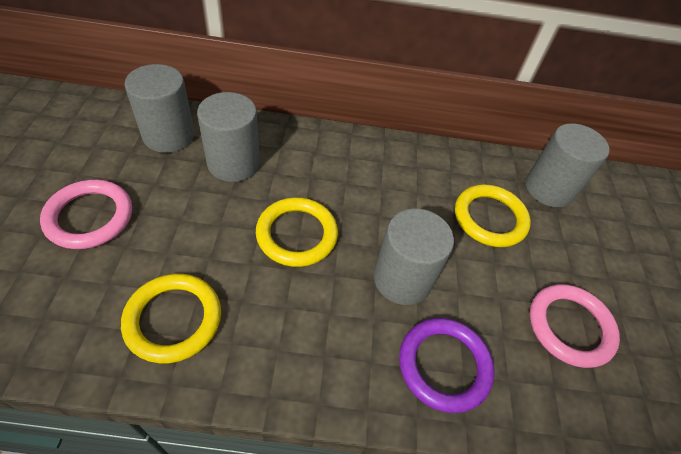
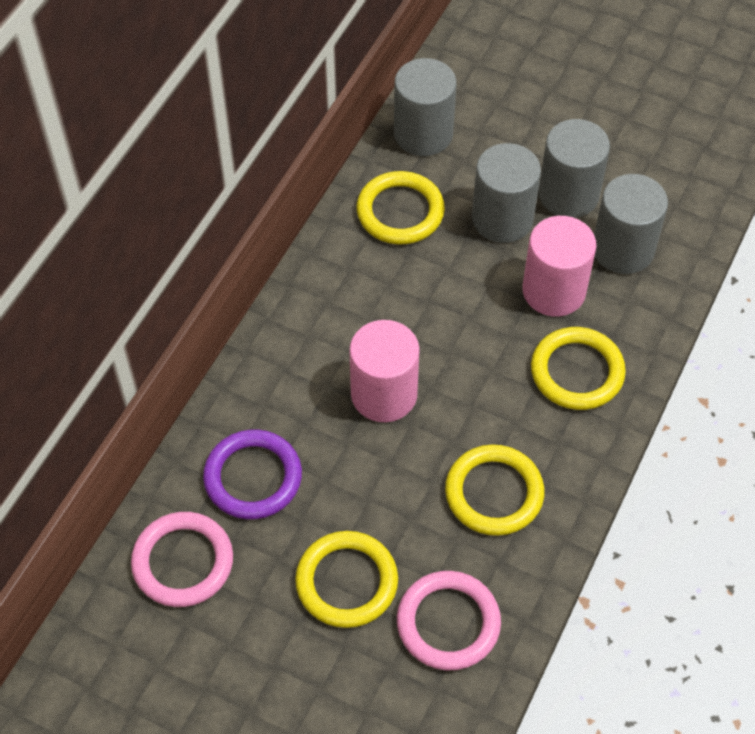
pink cylinder: 0 -> 2
yellow ring: 3 -> 4

